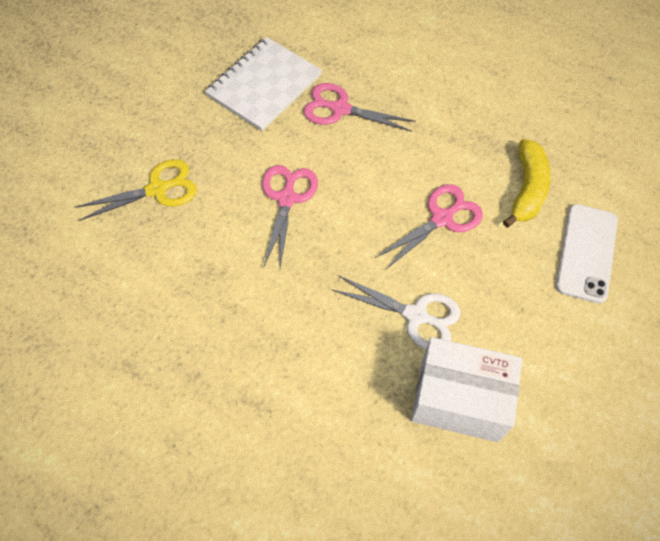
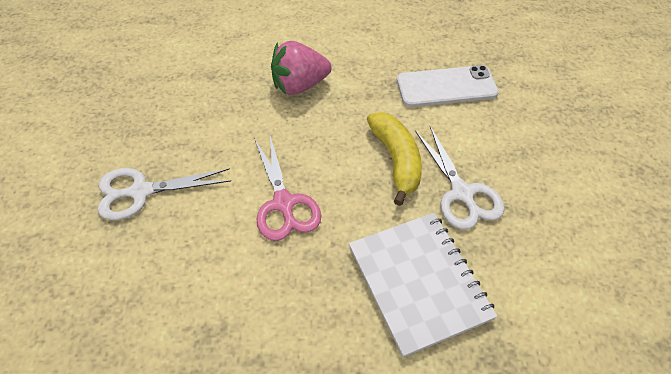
pink scissors: 3 -> 1
pink strawberry: 0 -> 1
white box: 1 -> 0
white scissors: 1 -> 2
yellow scissors: 1 -> 0

